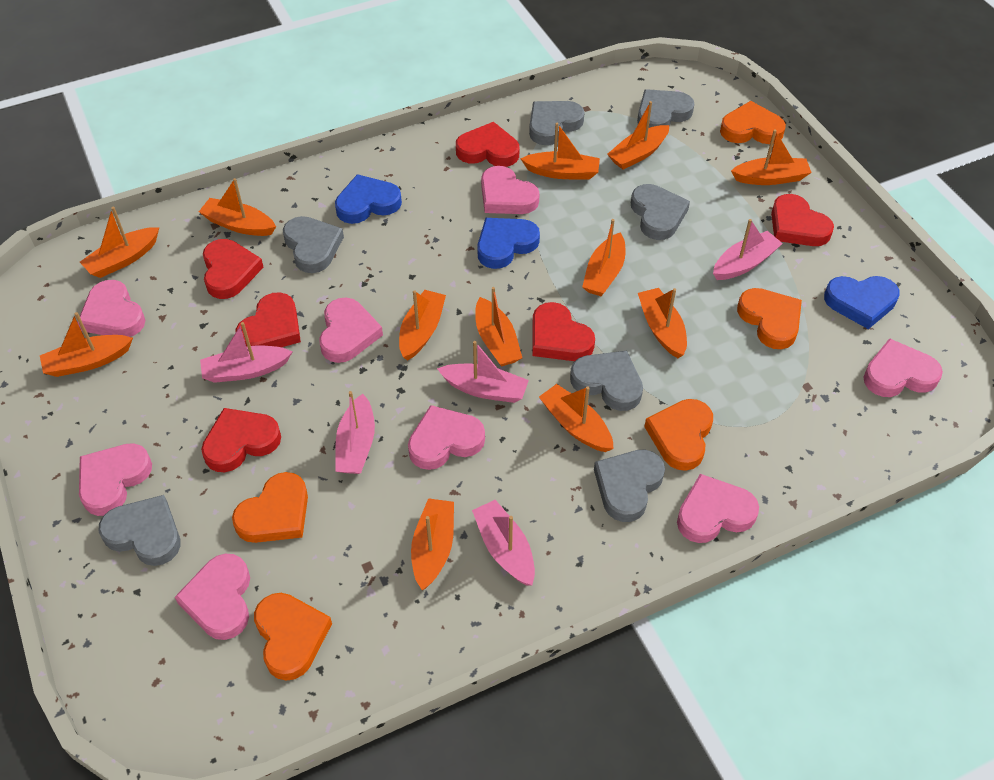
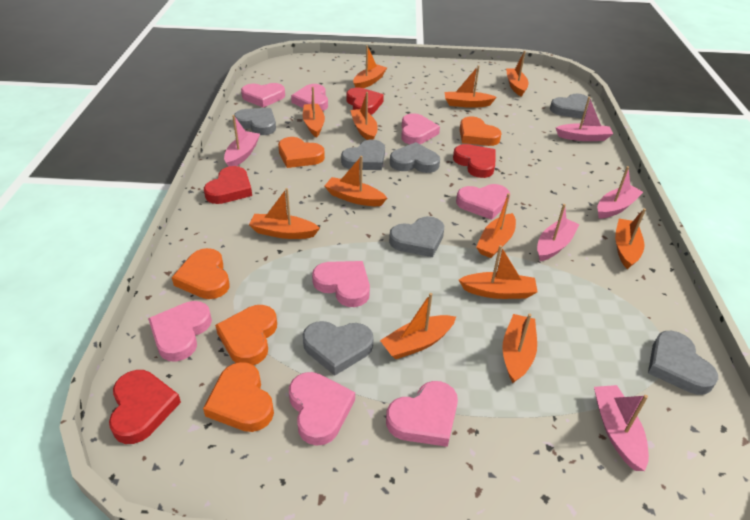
blue heart: 3 -> 0
red heart: 6 -> 4

